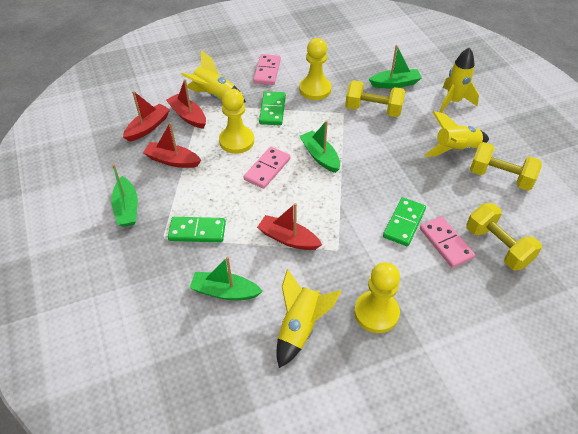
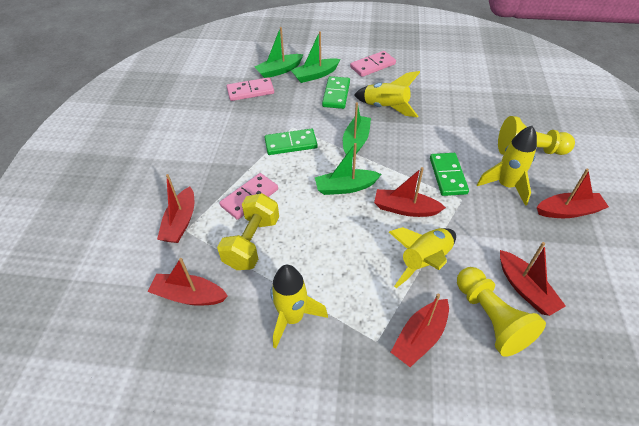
red boat: 4 -> 6
yellow dumbbell: 3 -> 1
yellow pawn: 3 -> 2

